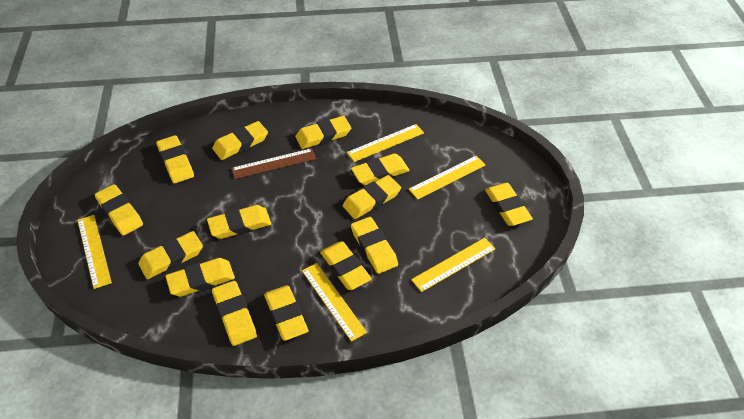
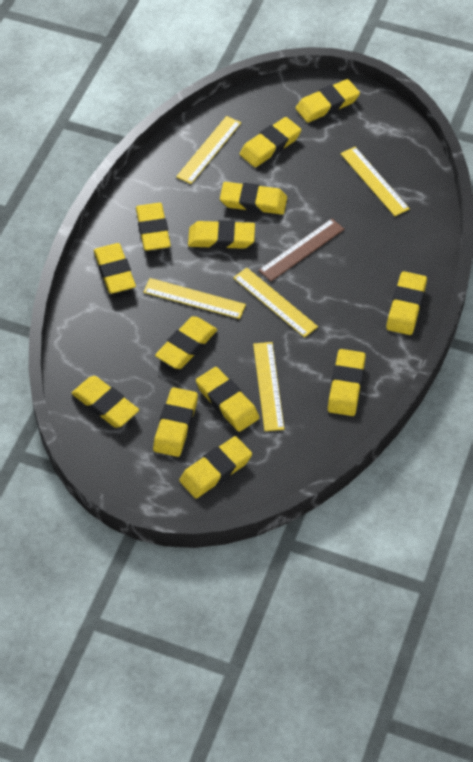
yellow eraser: 14 -> 13

